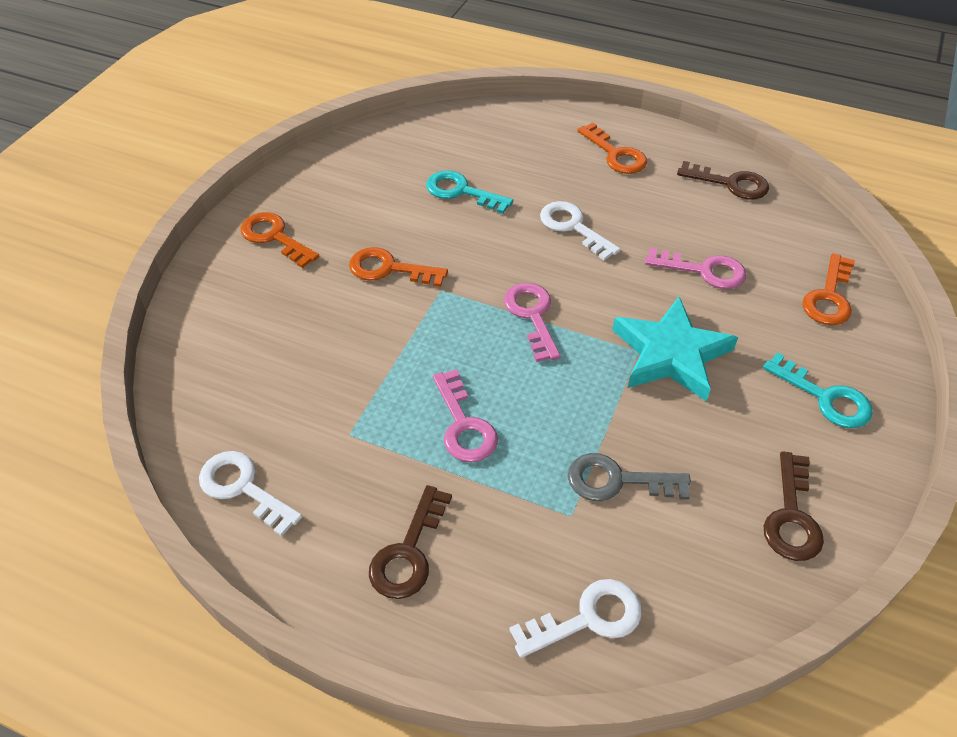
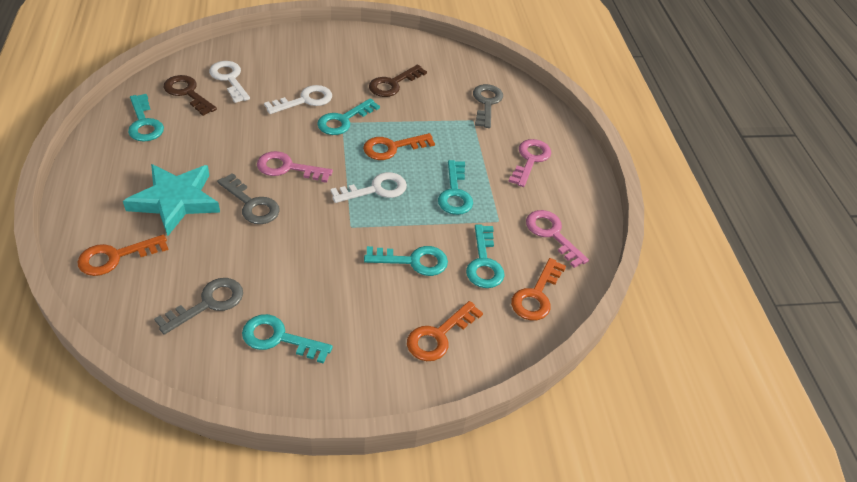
brown key: 3 -> 2
grey key: 1 -> 3
turquoise key: 2 -> 6

